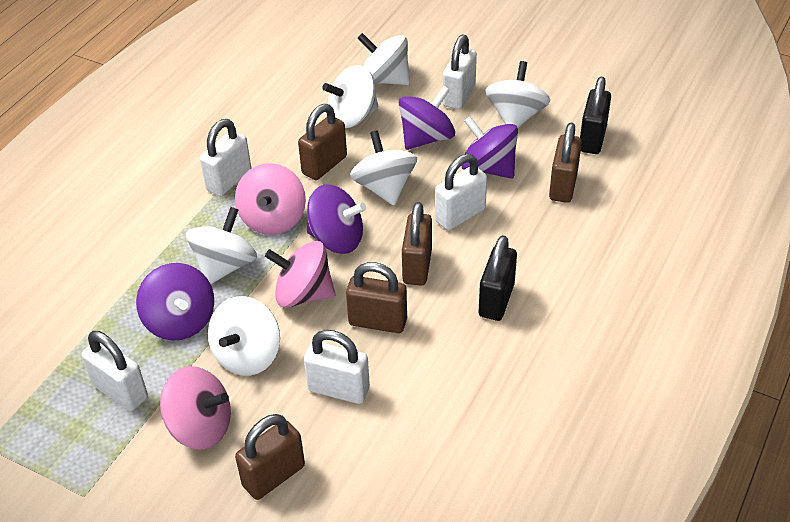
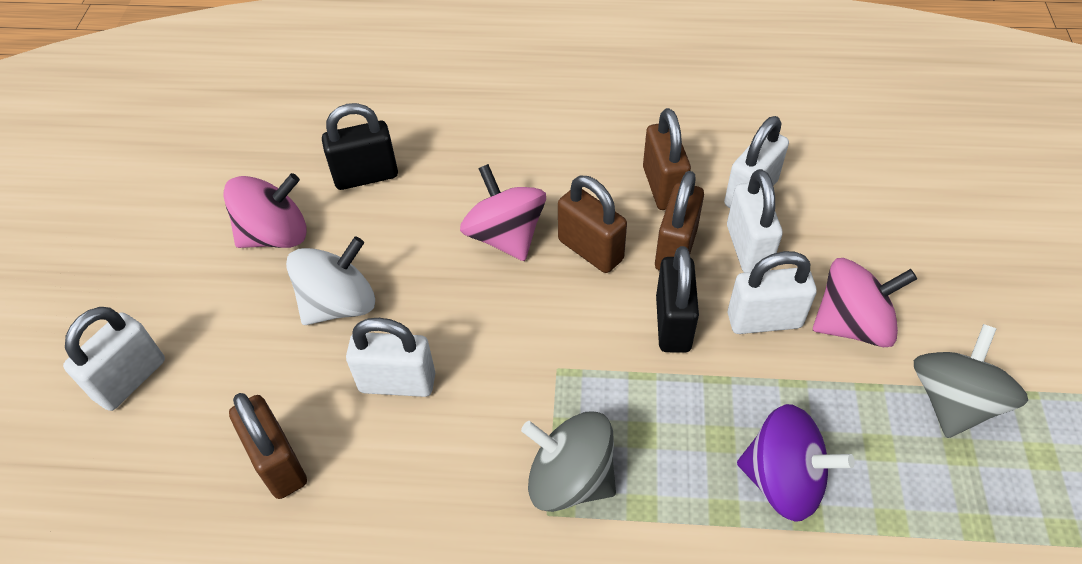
brown padlock: 5 -> 4
grey spinning top: 0 -> 2
purple spinning top: 4 -> 1
white spinning top: 6 -> 1

